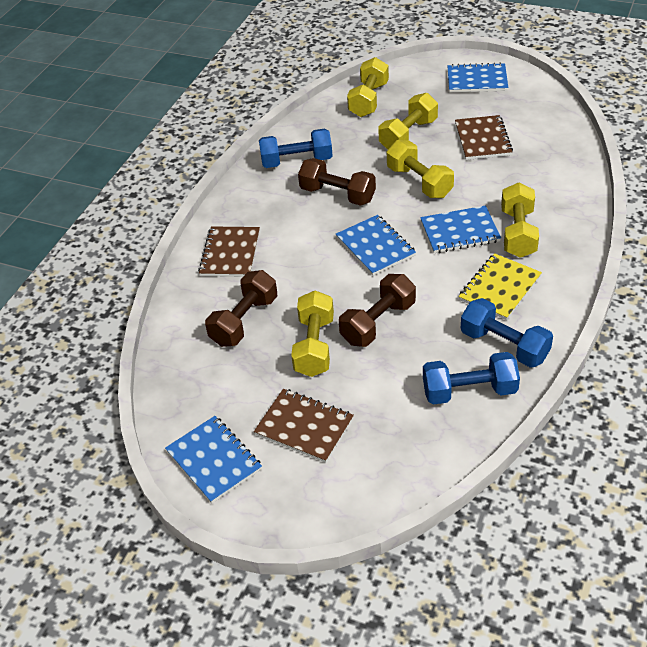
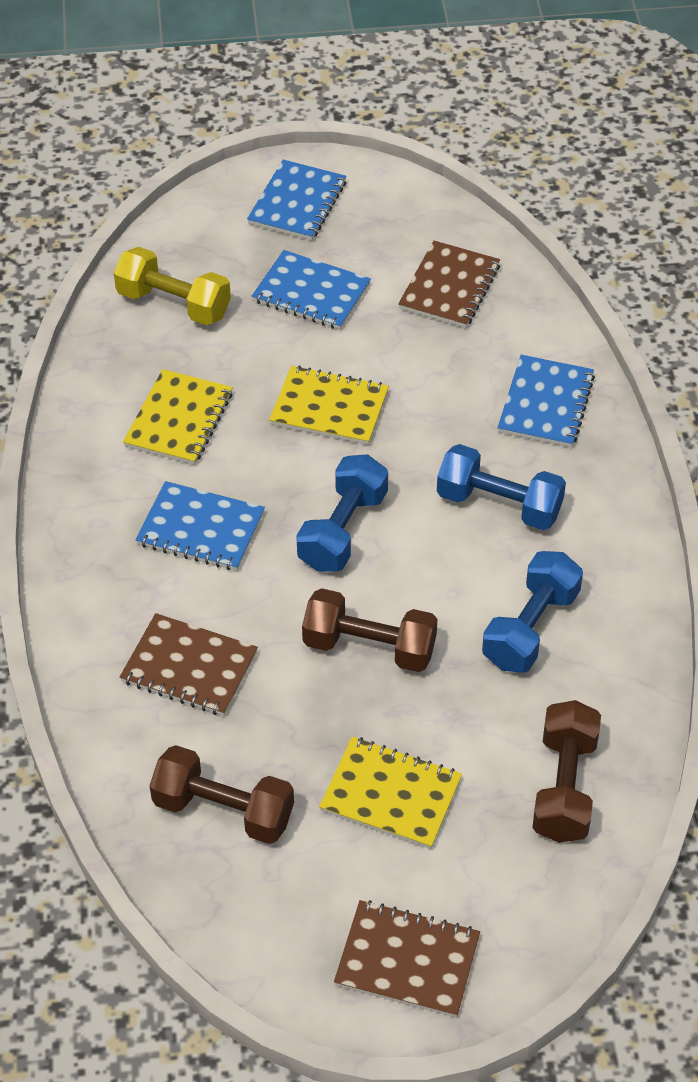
yellow dumbbell: 5 -> 1
yellow notebook: 1 -> 3

